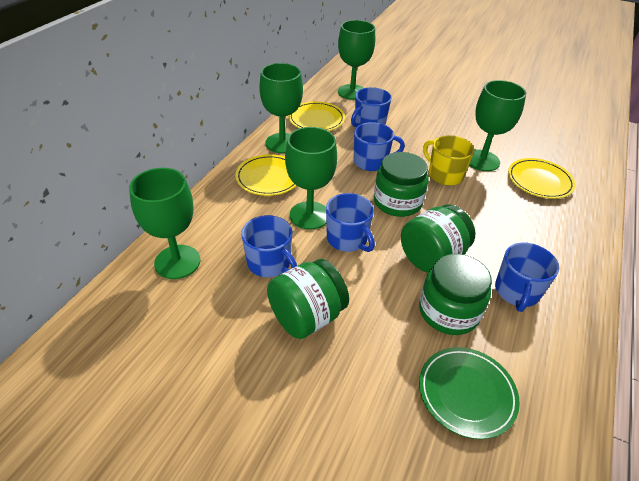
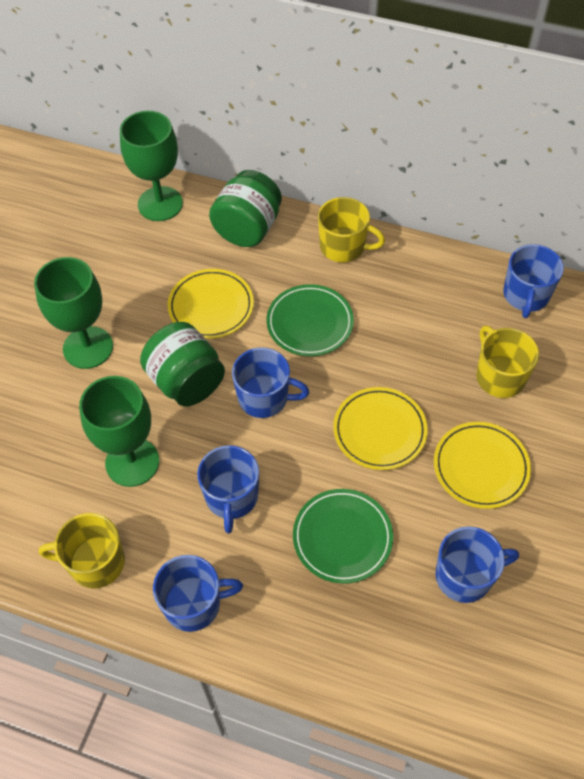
green goblet: 5 -> 3
green jar: 4 -> 2
green plate: 1 -> 2
yellow mug: 1 -> 3

